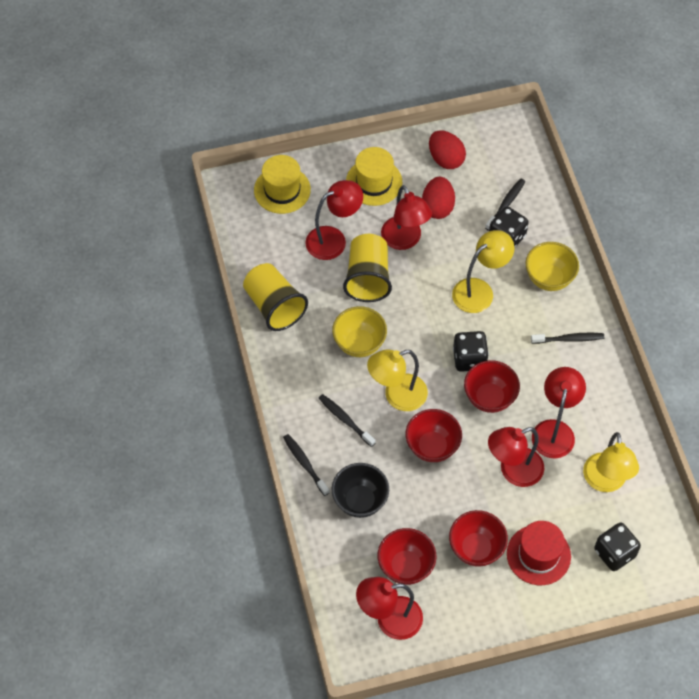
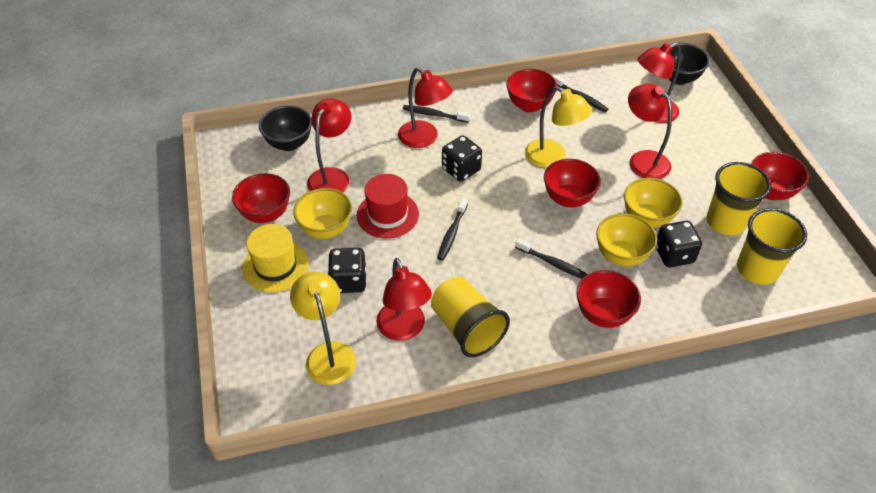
black bowl: 1 -> 2
red bowl: 4 -> 5
red egg: 2 -> 0
yellow bowl: 2 -> 3
yellow cup: 2 -> 3
yellow hat: 2 -> 1
yellow lamp: 3 -> 2

